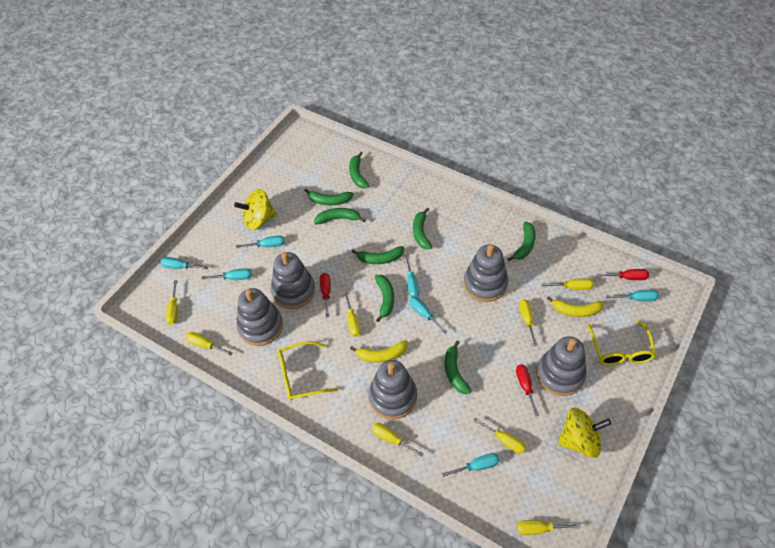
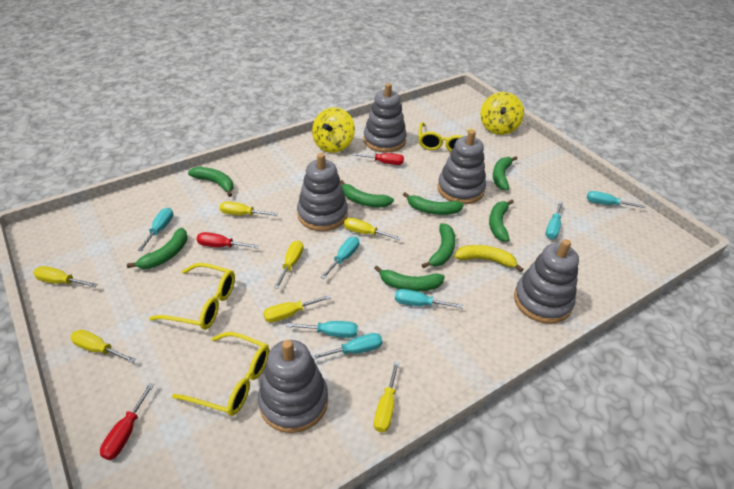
yellow banana: 2 -> 1
yellow glasses: 2 -> 3
yellow screwdriver: 8 -> 7

